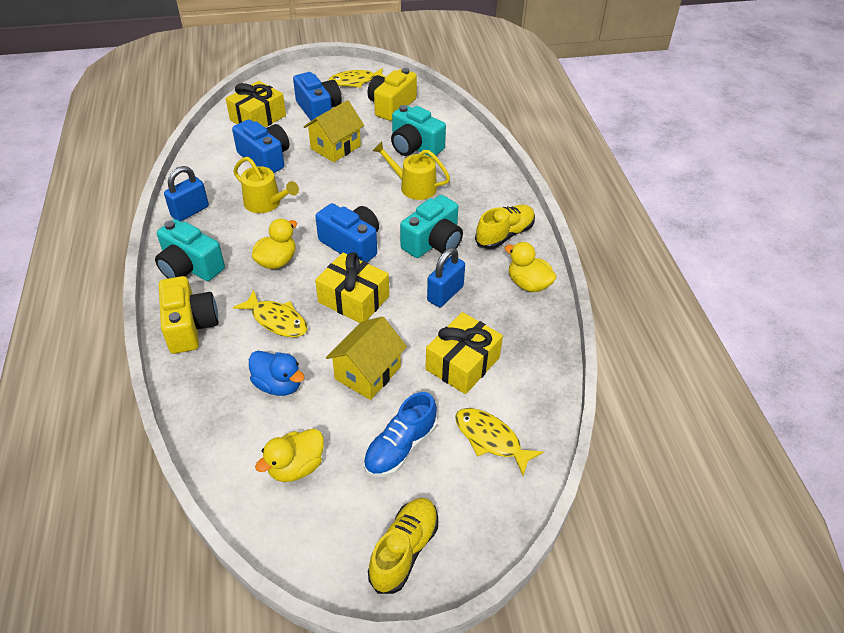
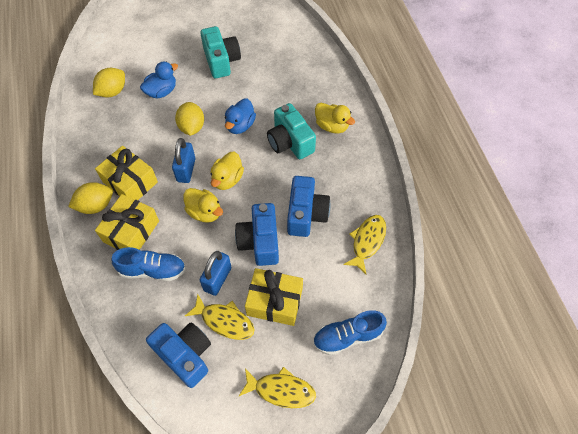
blue duck: 1 -> 2
blue shoe: 1 -> 2
turquoise camera: 3 -> 2
yellow camera: 2 -> 0
yellow house: 2 -> 0
yellow lemon: 0 -> 3
yellow shoe: 2 -> 0
yellow watering can: 2 -> 0

